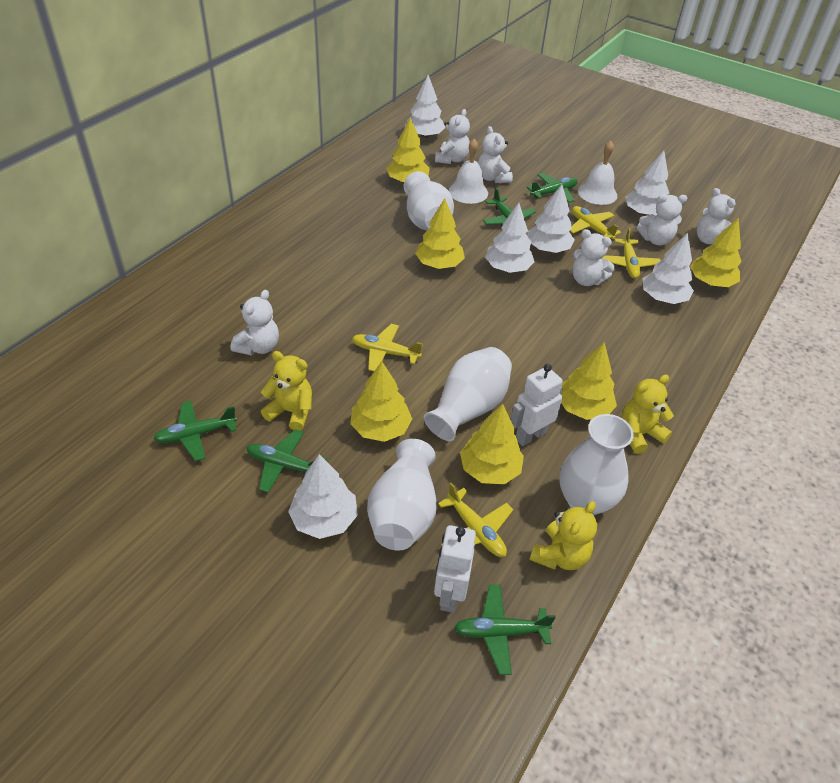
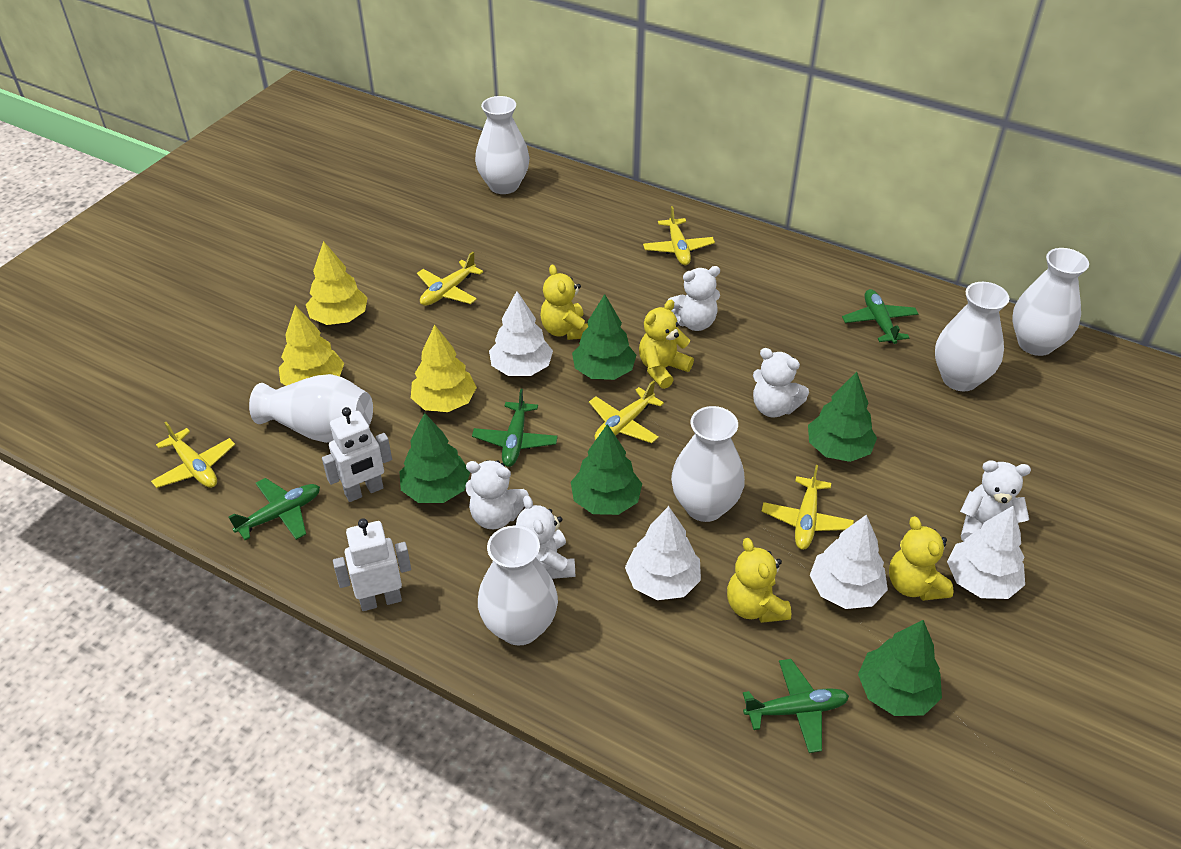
green plane: 5 -> 4
green tree: 0 -> 5
white bell: 2 -> 0
white teddy bear: 6 -> 5
white tree: 6 -> 4
white vase: 4 -> 6
yellow plane: 4 -> 5
yellow teddy bear: 3 -> 4
yellow tree: 6 -> 3

